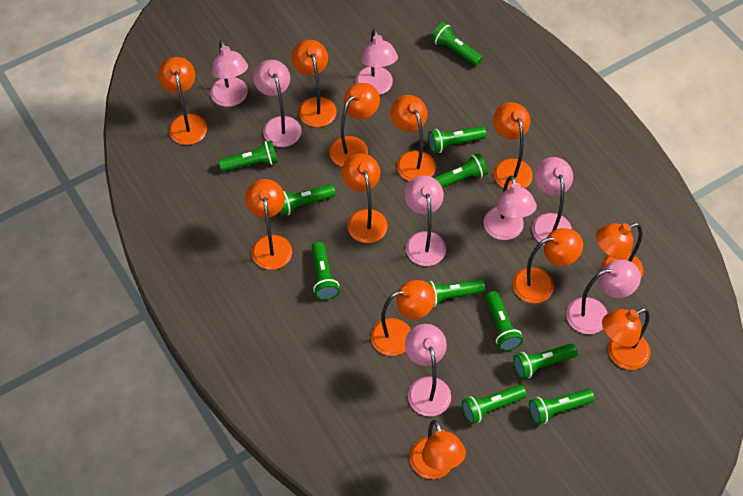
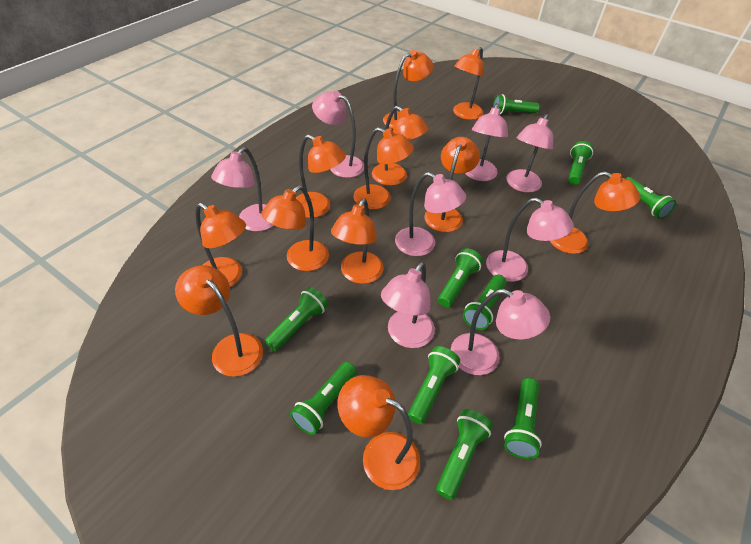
green flashlight: 11 -> 10

